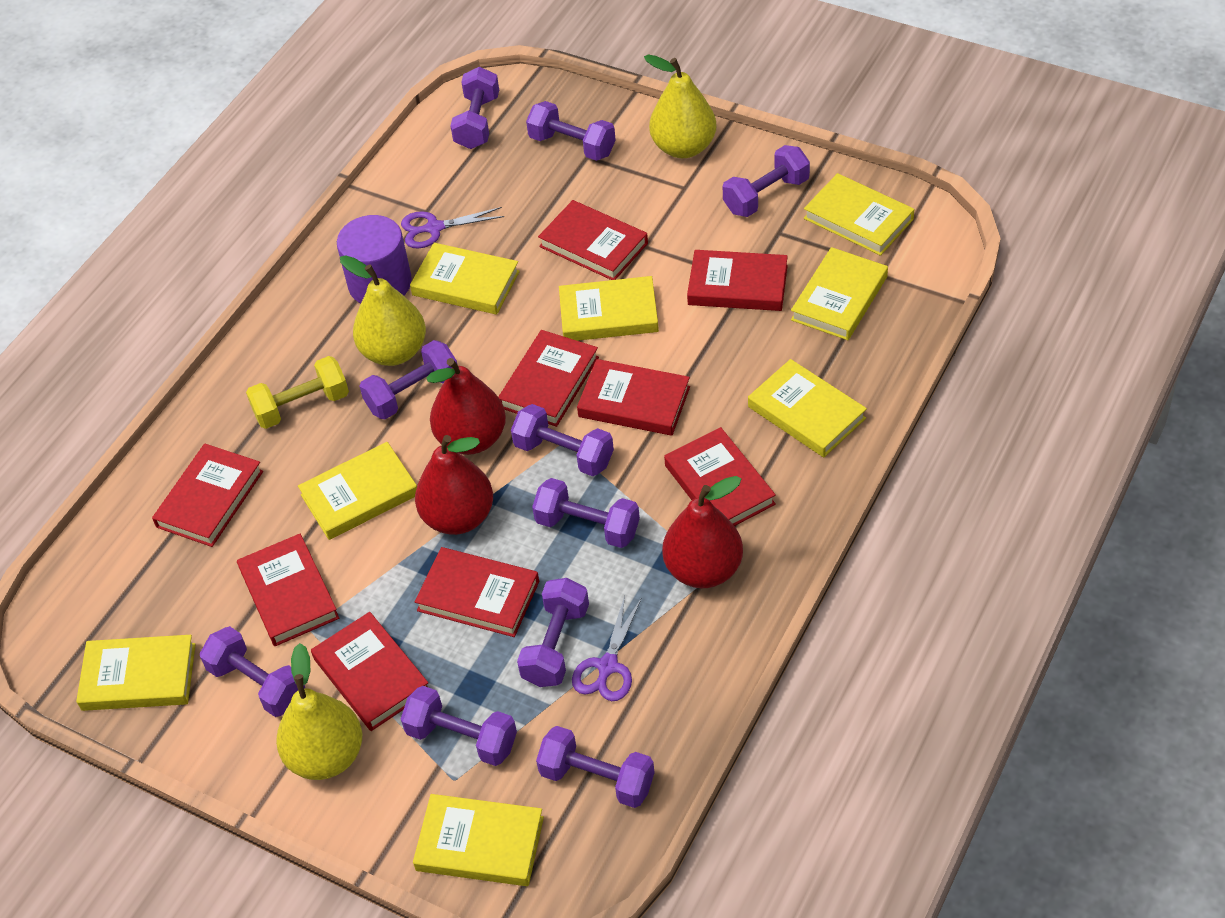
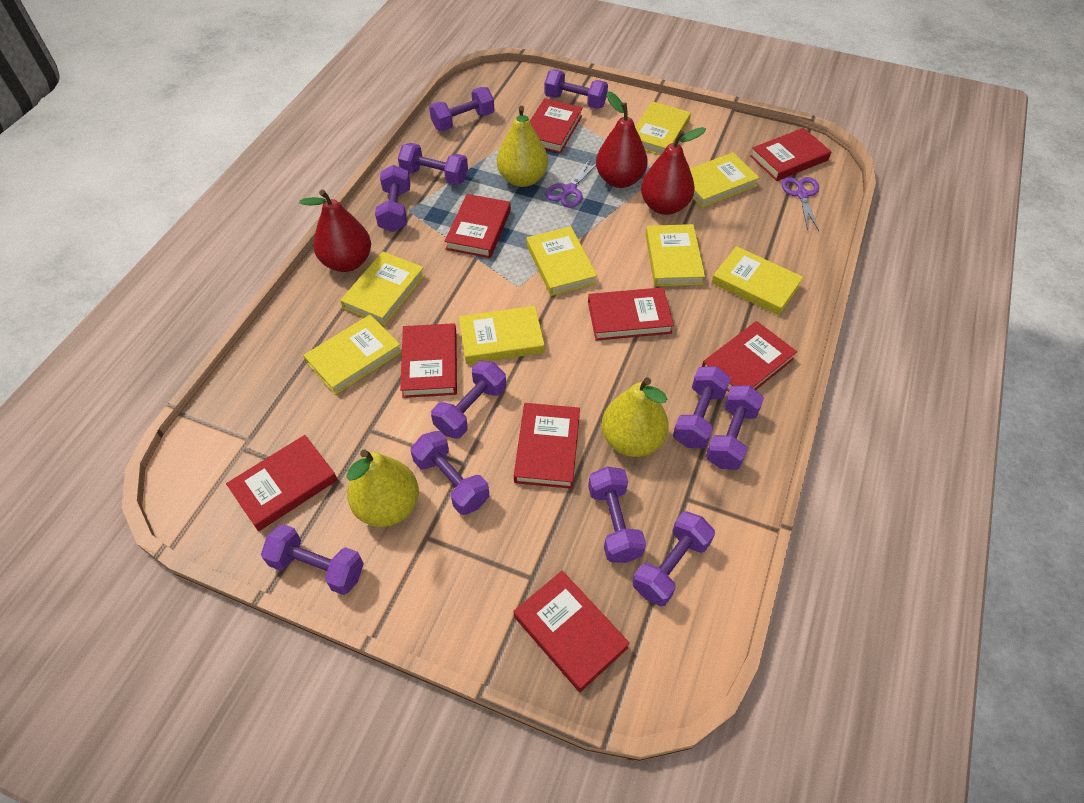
purple cylinder: 1 -> 0
purple dumbbell: 10 -> 11
yellow dumbbell: 1 -> 0

